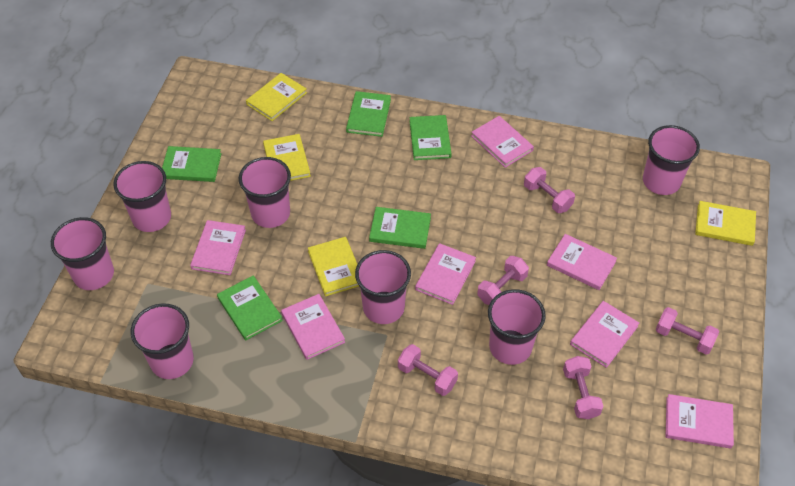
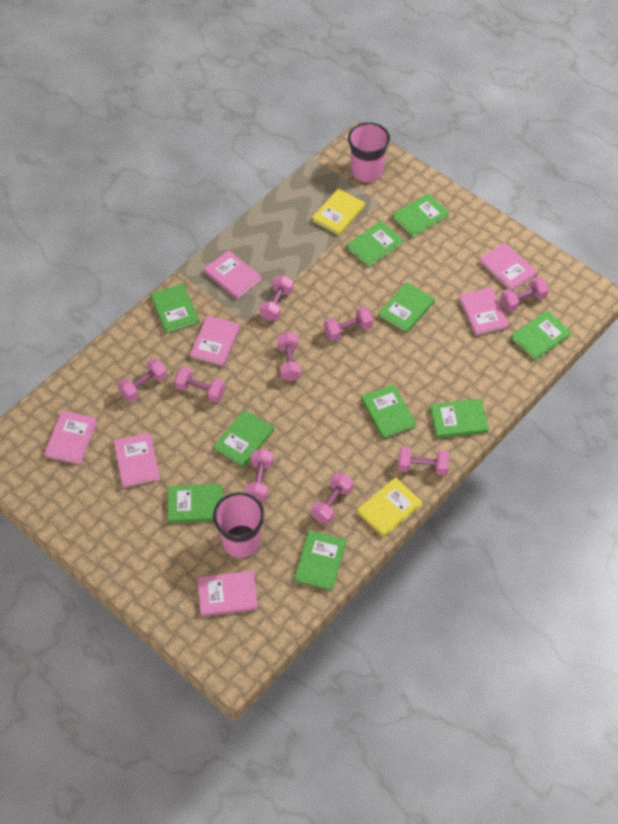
green book: 5 -> 10
pink cup: 7 -> 2
pink dumbbell: 5 -> 9
yellow book: 4 -> 2

